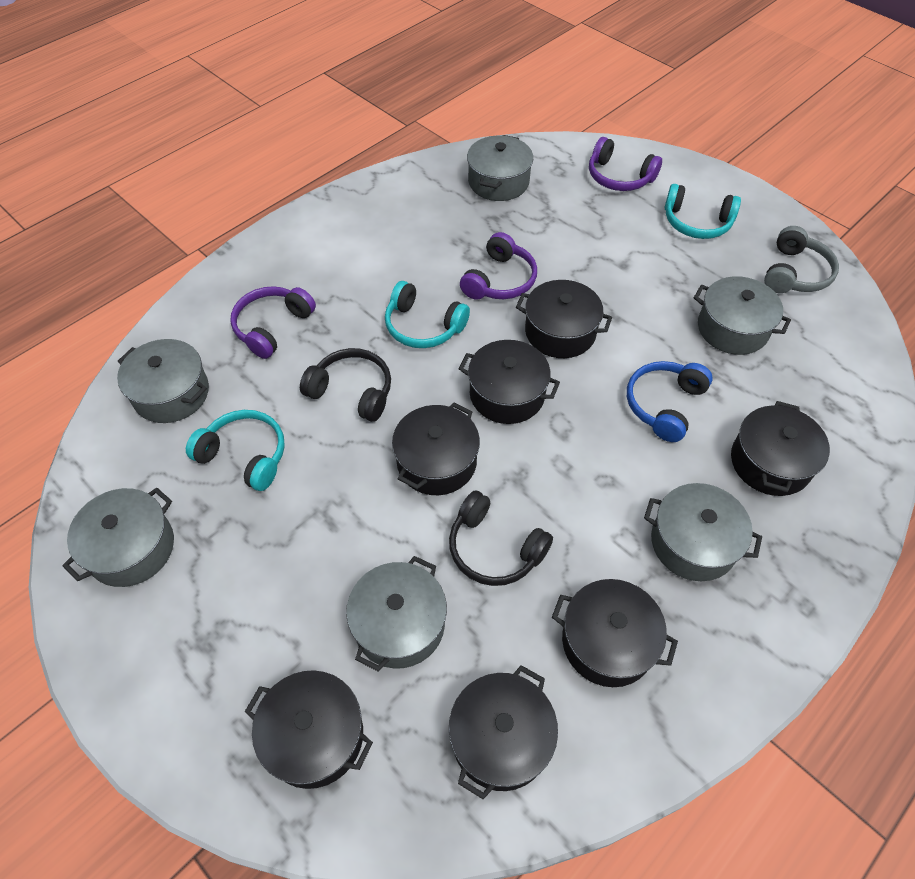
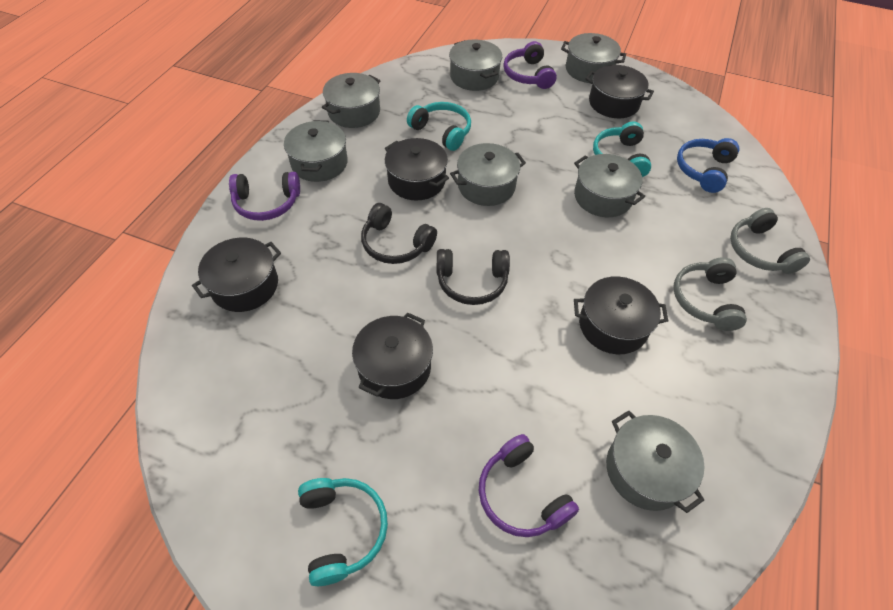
black pot: 7 -> 5
grey headphones: 1 -> 2
grey pot: 6 -> 7

